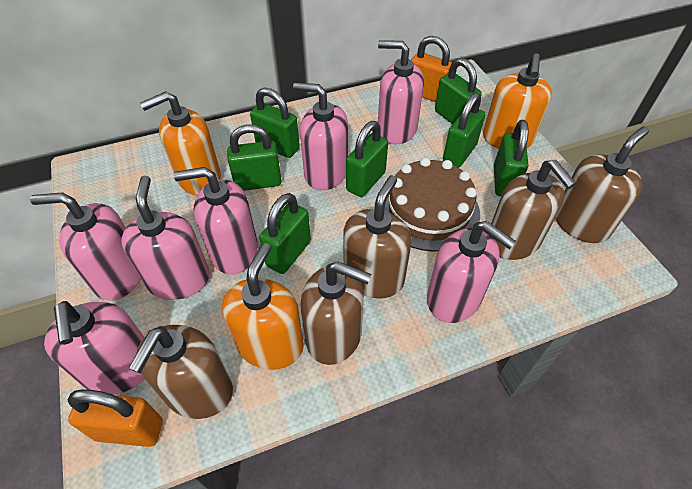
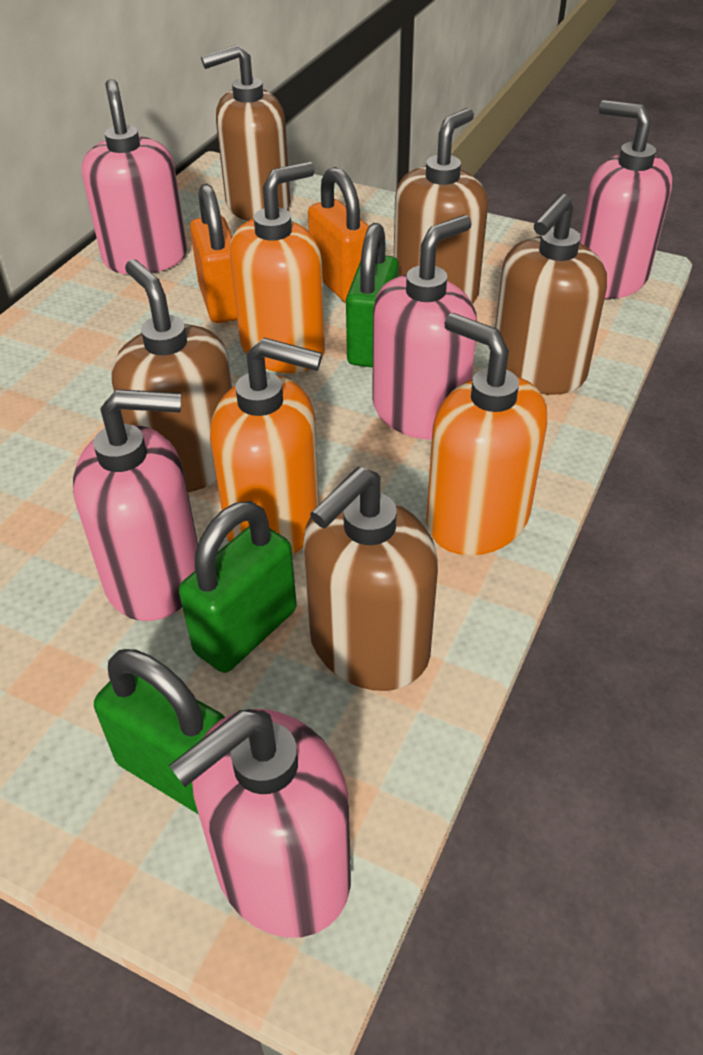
brown cake: 1 -> 0
green padlock: 7 -> 3
pink soap dispenser: 7 -> 5

